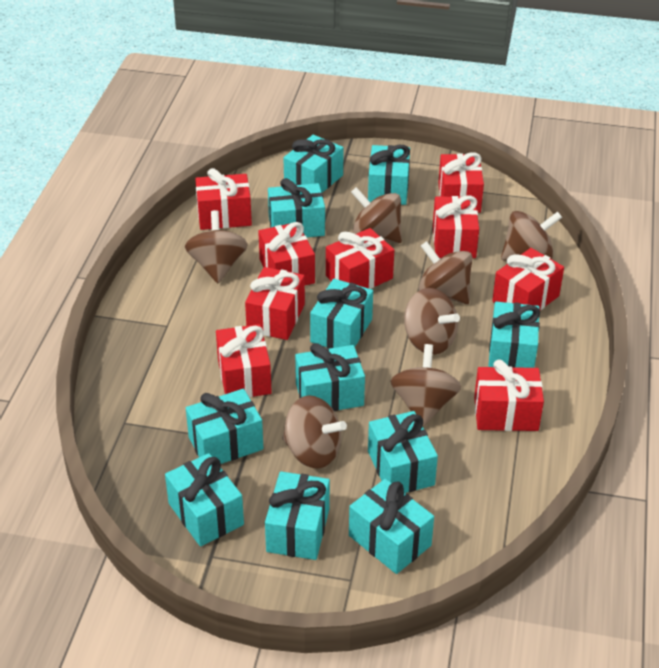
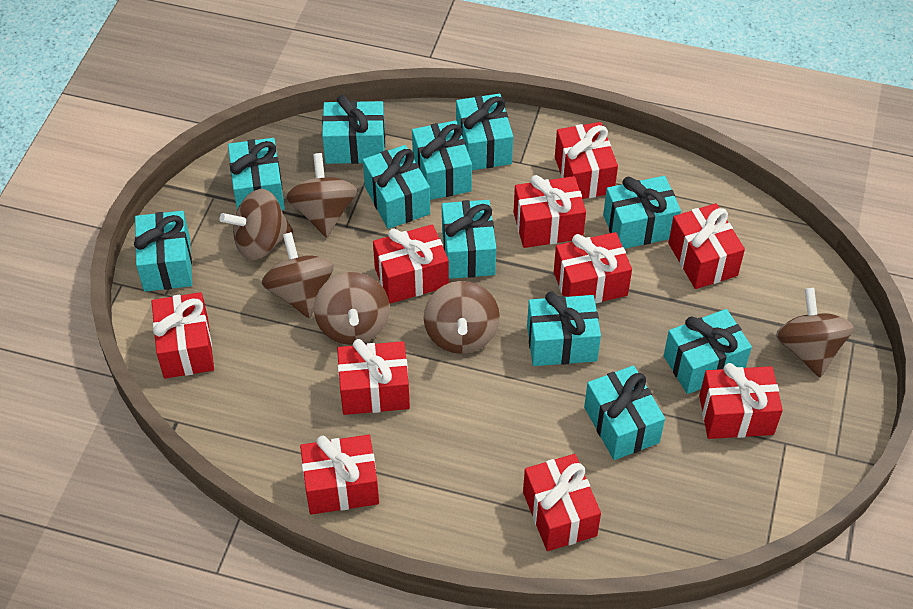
brown spinning top: 7 -> 6
red gift: 9 -> 10

